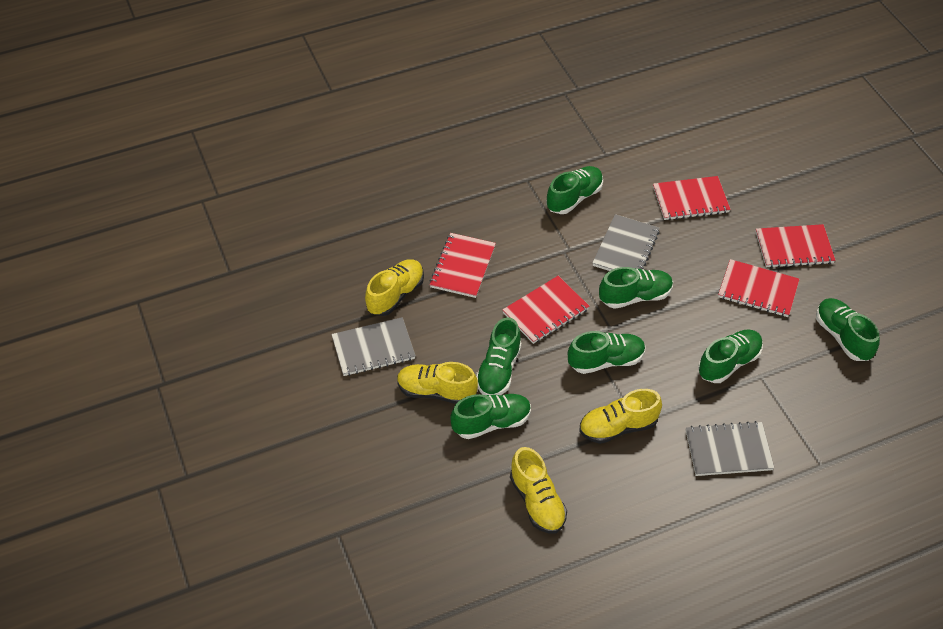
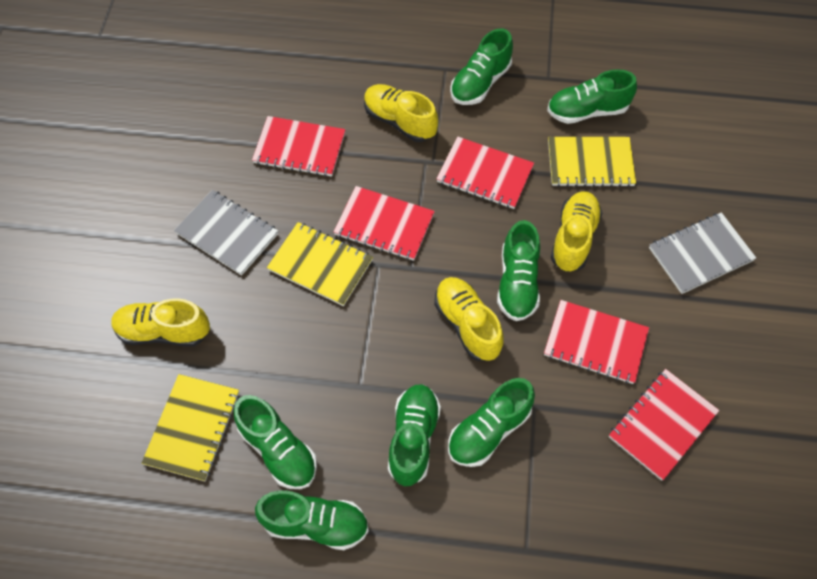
grey notebook: 3 -> 2
yellow notebook: 0 -> 3

